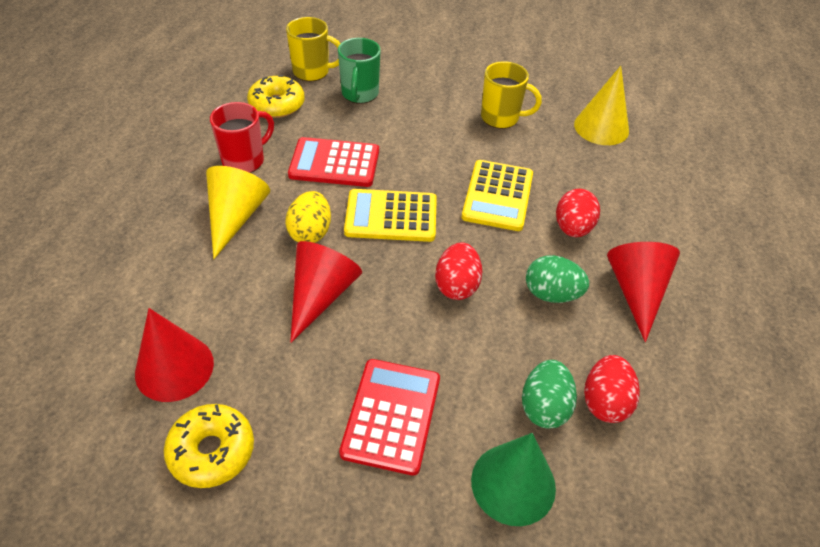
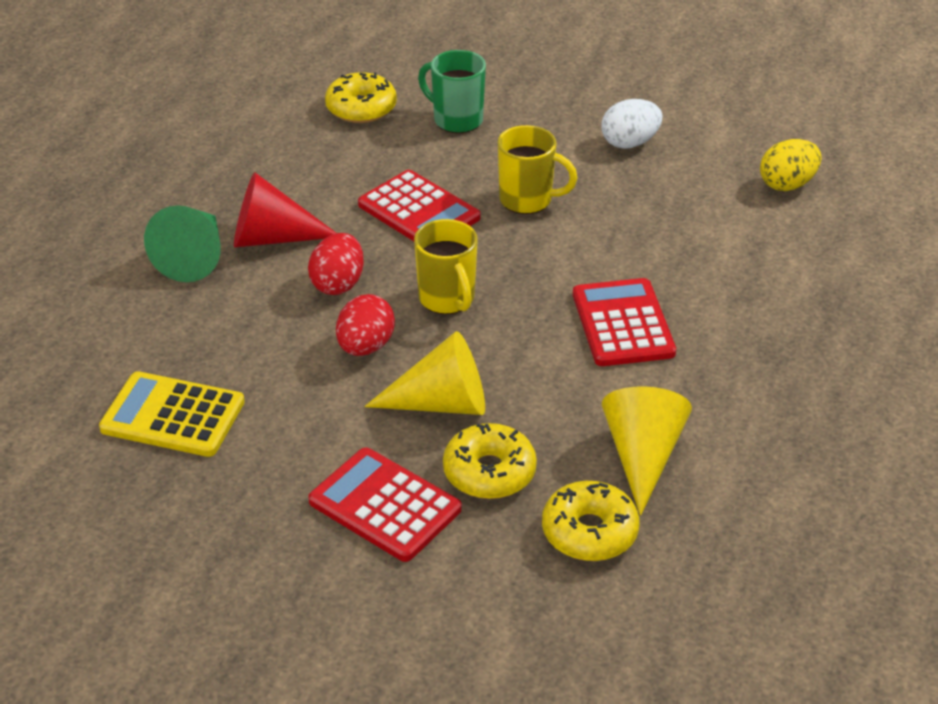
green egg: 2 -> 0
red calculator: 2 -> 3
red cone: 3 -> 1
red egg: 3 -> 2
red mug: 1 -> 0
white egg: 0 -> 1
yellow calculator: 2 -> 1
yellow donut: 2 -> 3

